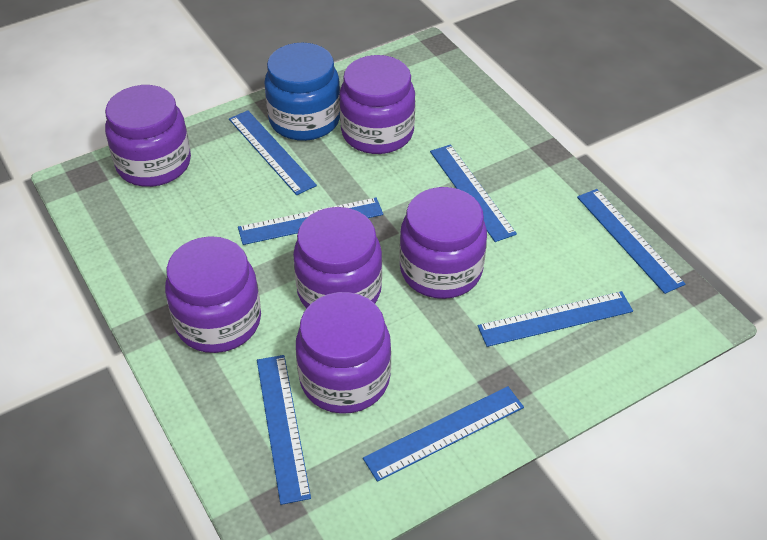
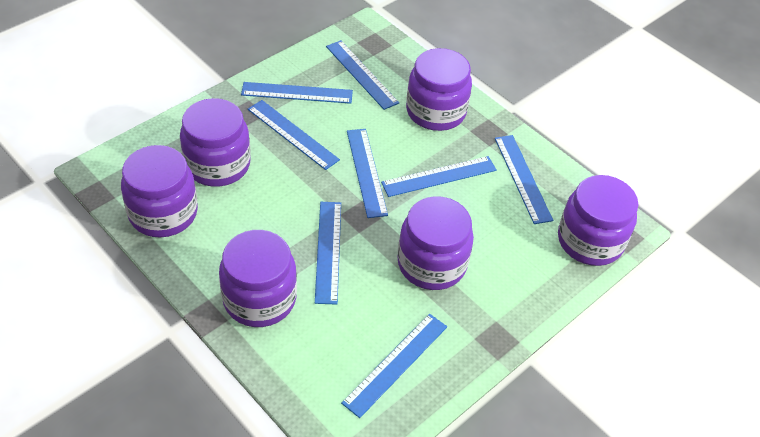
blue jar: 1 -> 0
blue ruler: 7 -> 8

